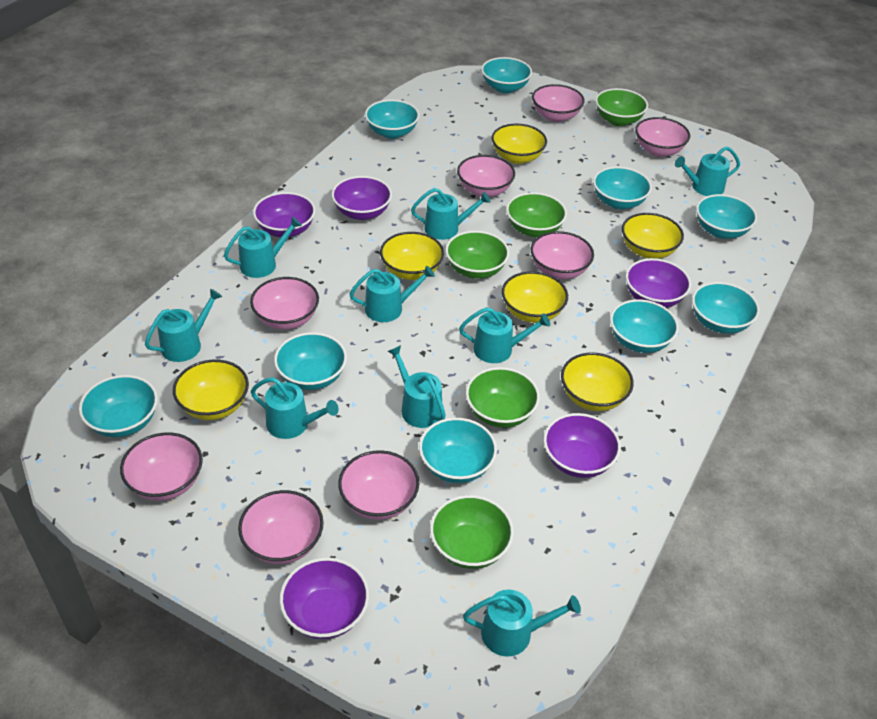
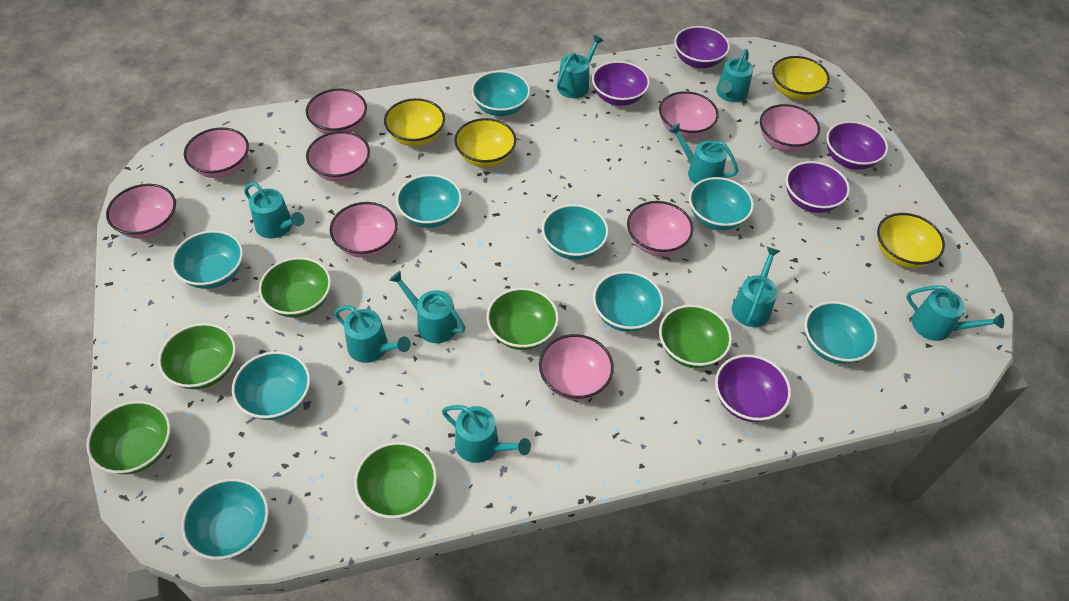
green bowl: 5 -> 6
pink bowl: 8 -> 9
yellow bowl: 6 -> 4

